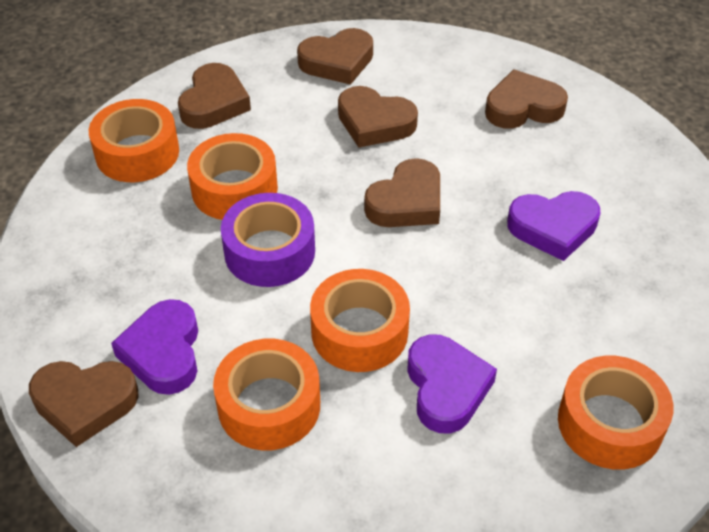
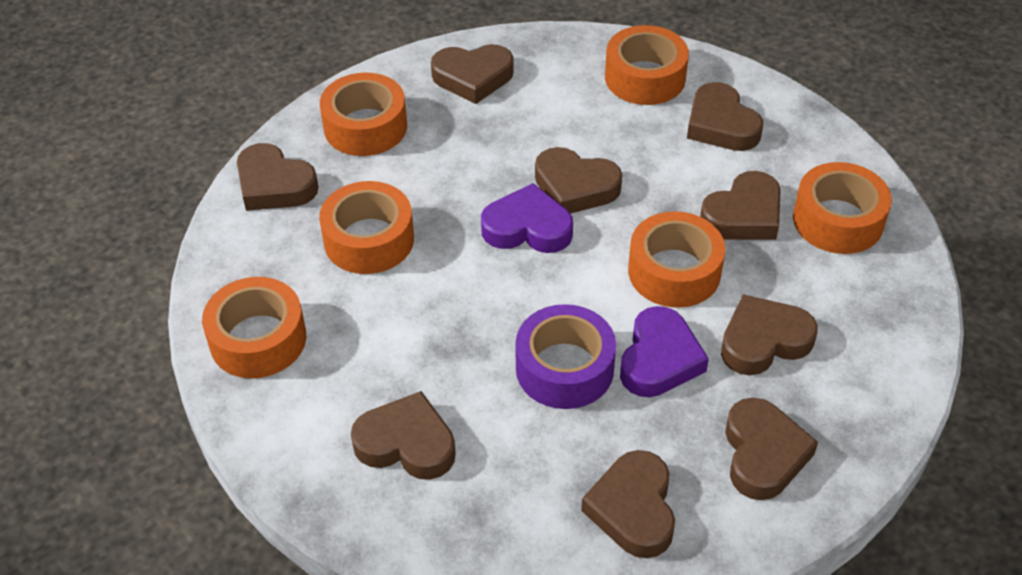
brown heart: 6 -> 9
orange tape: 5 -> 6
purple heart: 3 -> 2

